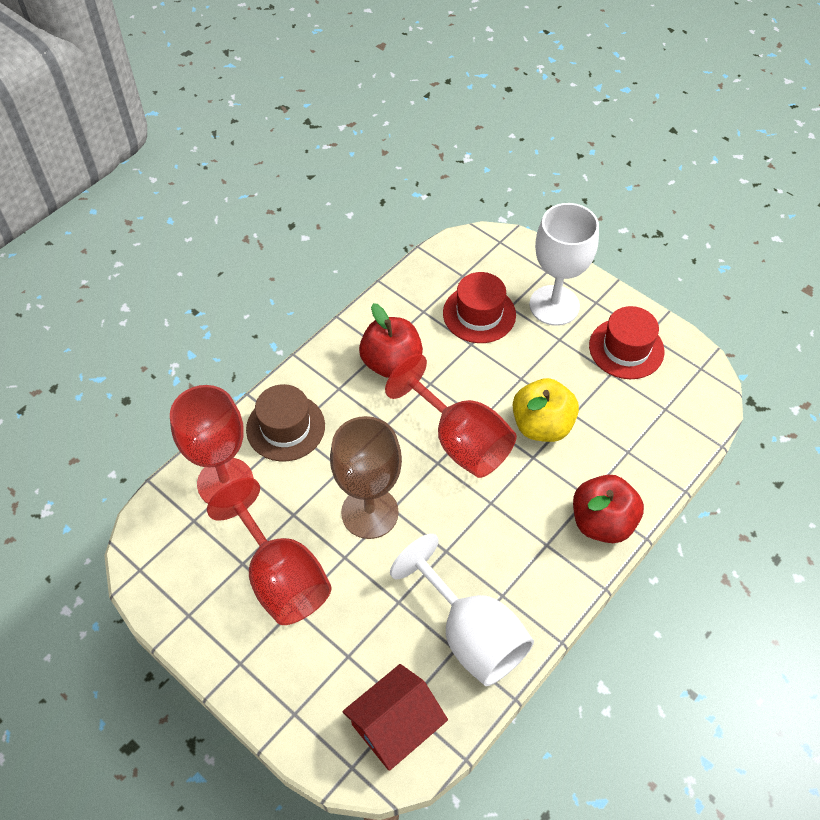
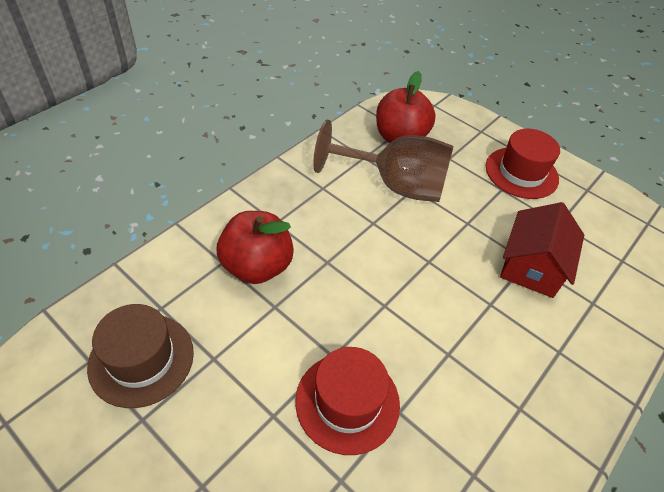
red goblet: 3 -> 0
white goblet: 2 -> 0
yellow apple: 1 -> 0

